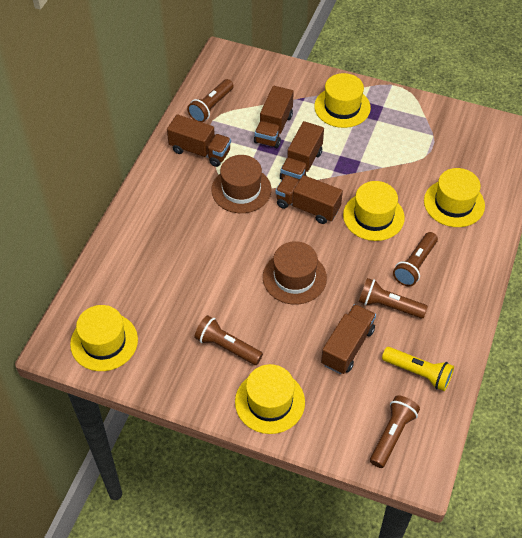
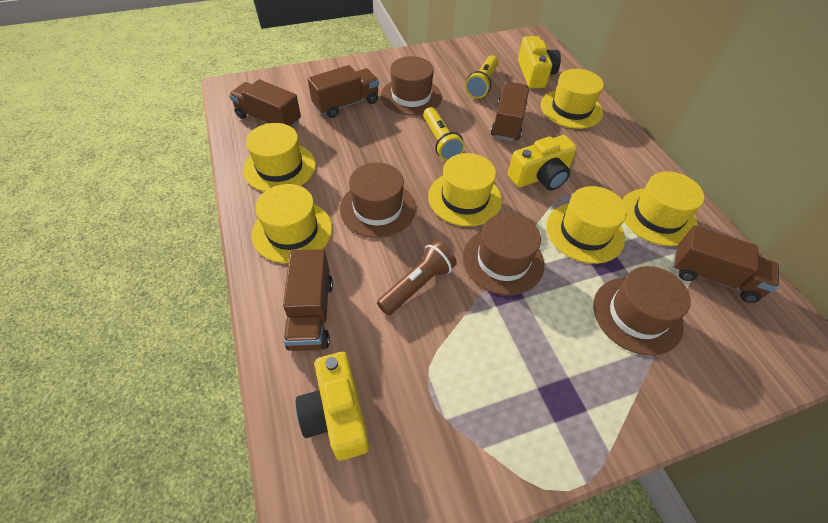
brown flashlight: 5 -> 1
brown hat: 2 -> 4
yellow camera: 0 -> 3
yellow flashlight: 1 -> 2
yellow hat: 5 -> 6

